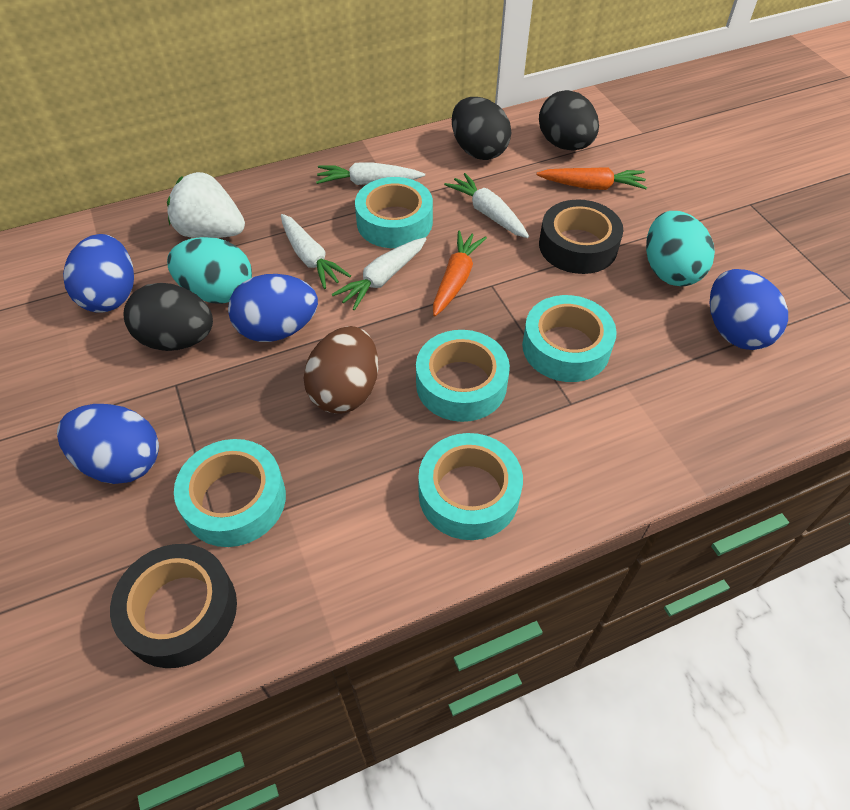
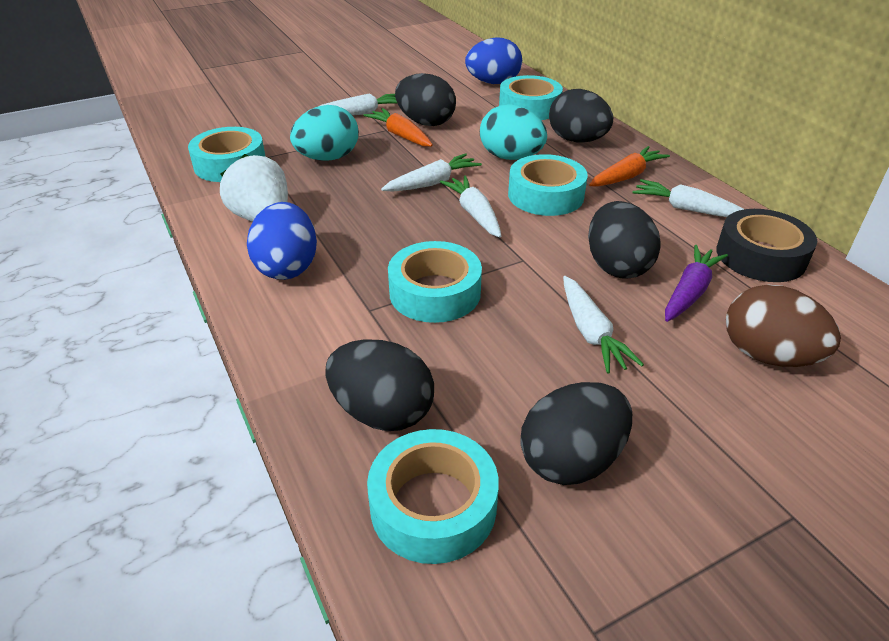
black egg: 3 -> 5
black tape: 2 -> 1
blue egg: 4 -> 2
purple carrot: 0 -> 1
white carrot: 4 -> 5

